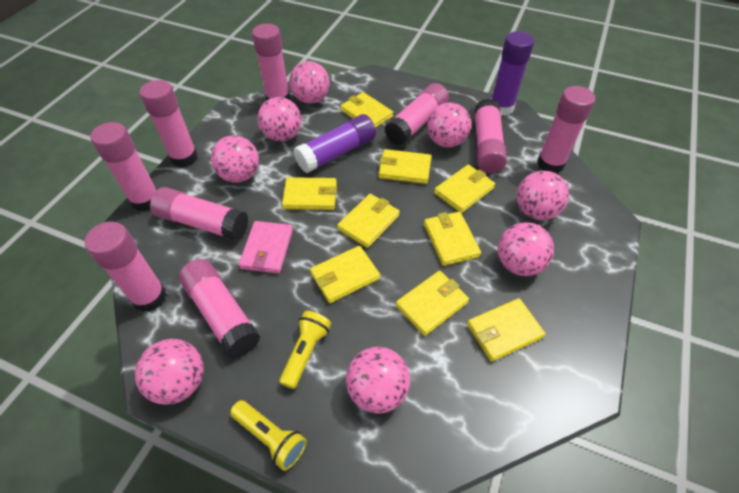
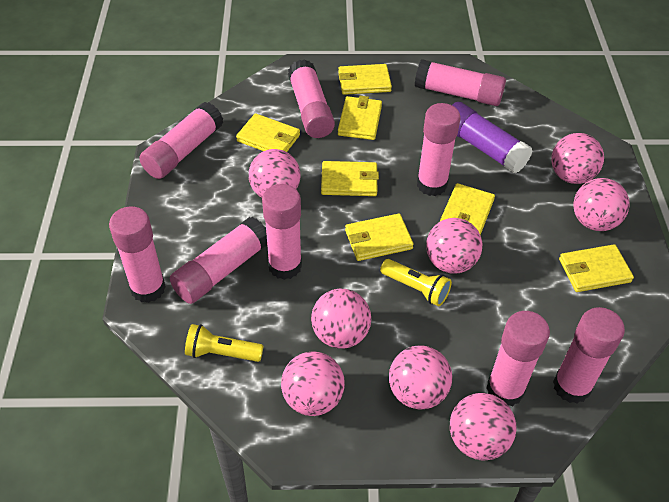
pink wallet: 1 -> 0
purple glue stick: 2 -> 1
yellow wallet: 9 -> 7

